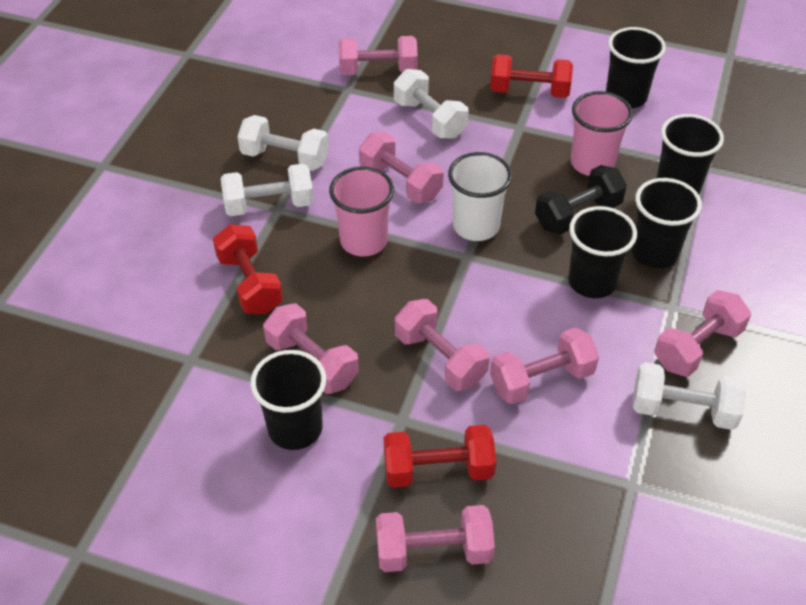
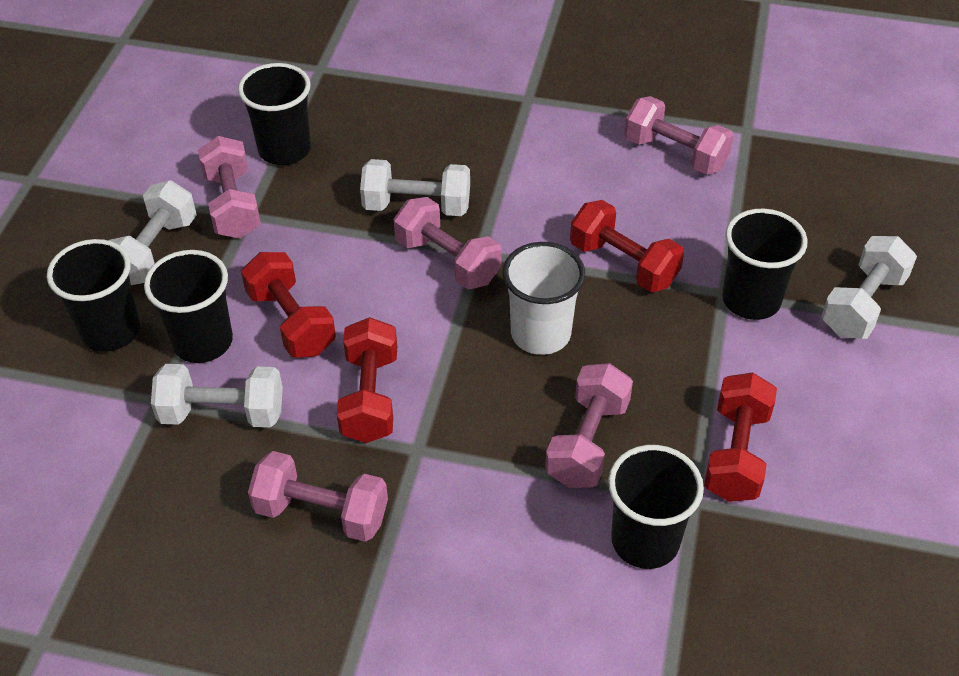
black dumbbell: 1 -> 0
pink cup: 2 -> 0
pink dumbbell: 7 -> 5
red dumbbell: 3 -> 4

